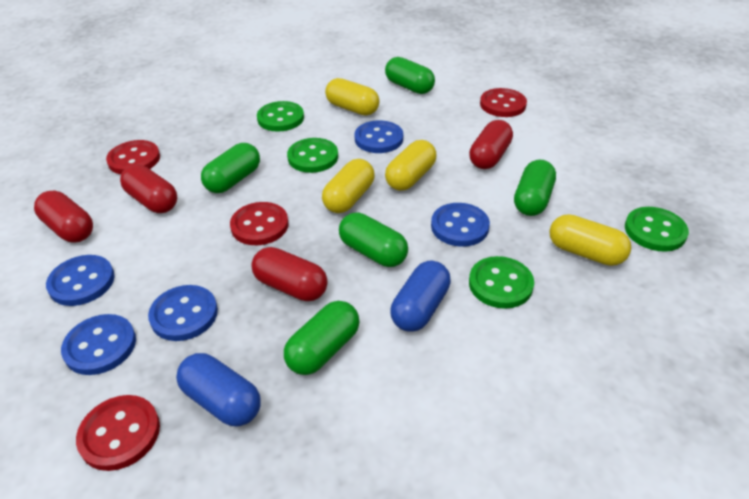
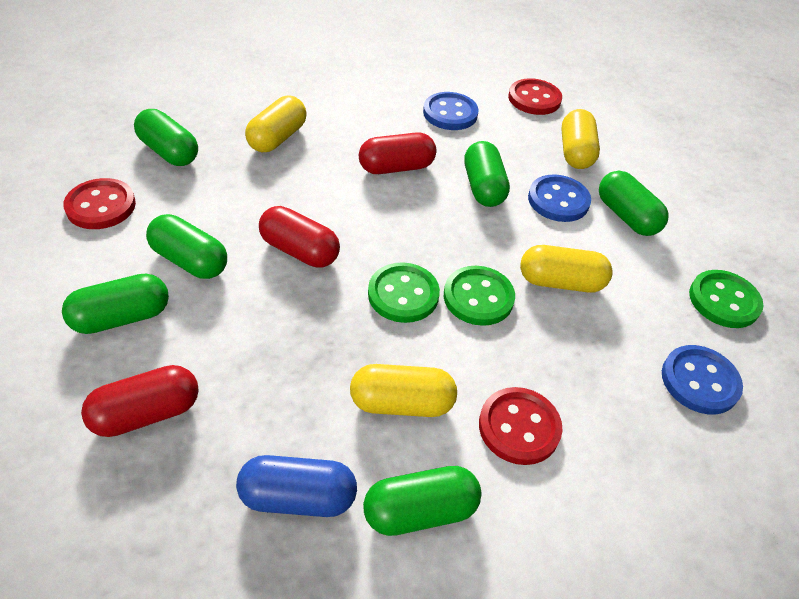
blue button: 5 -> 3
blue capsule: 2 -> 1
green button: 4 -> 3
green capsule: 5 -> 6
red button: 4 -> 3
red capsule: 4 -> 3

